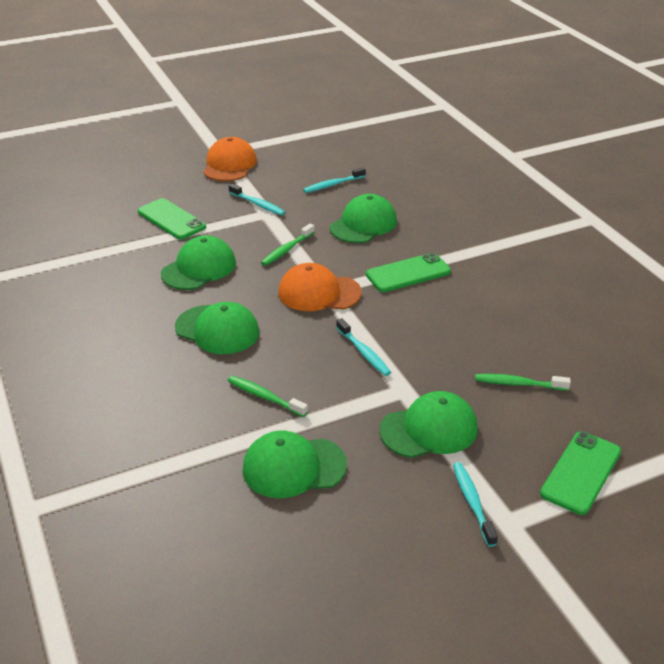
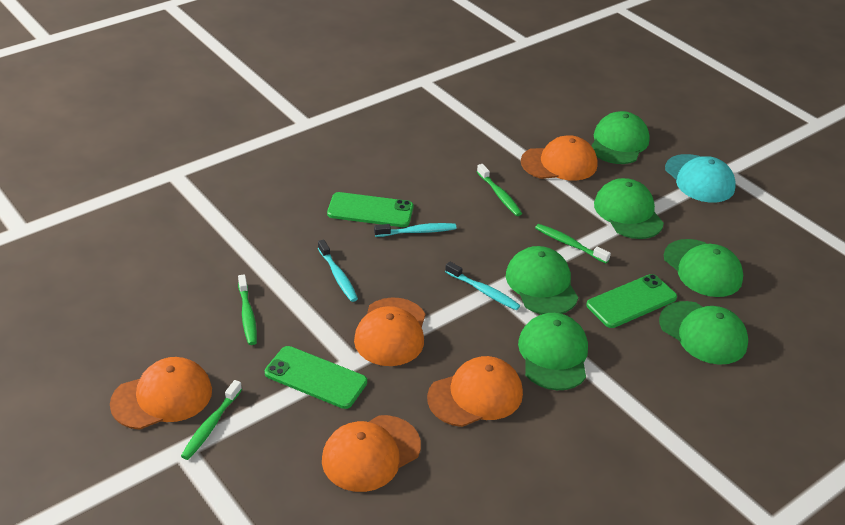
green cap: 5 -> 6
green toothbrush: 3 -> 4
orange cap: 2 -> 5
turquoise cap: 0 -> 1
turquoise toothbrush: 4 -> 3

